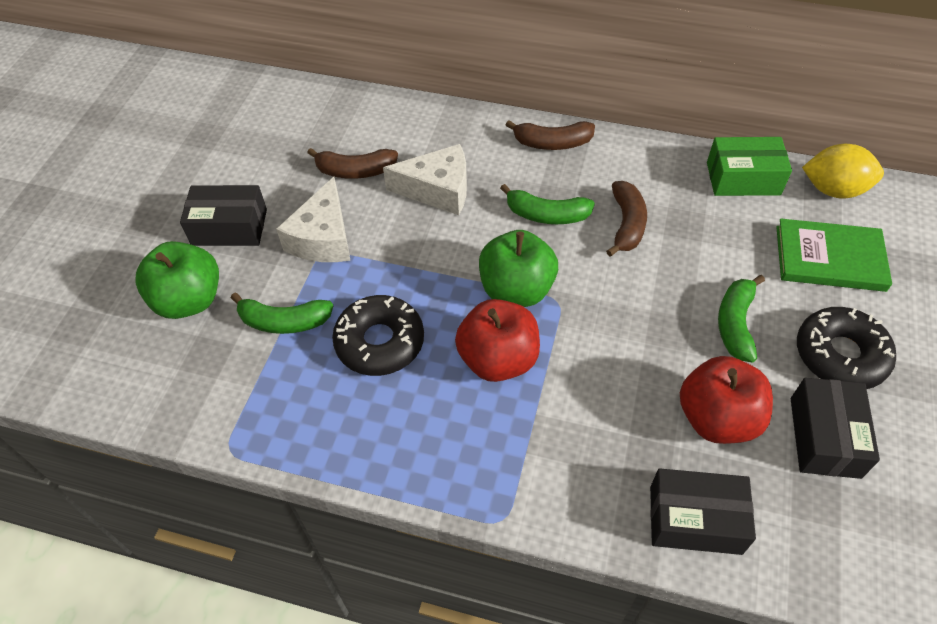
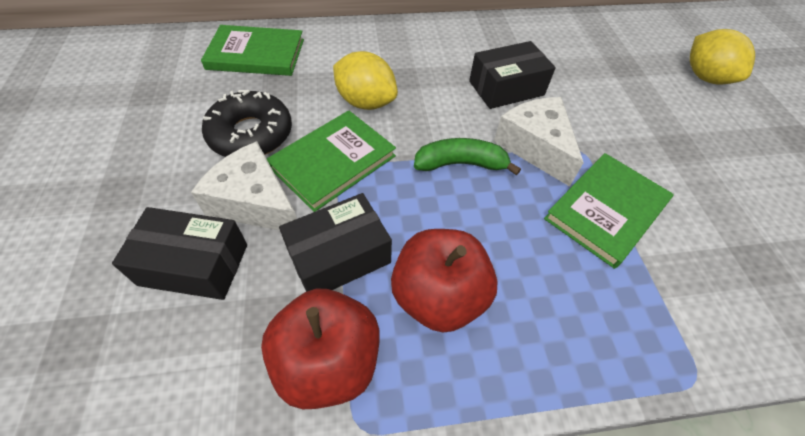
black donut: 2 -> 1
brown banana: 3 -> 0
green apple: 2 -> 0
green banana: 3 -> 1
green book: 1 -> 3
green box: 1 -> 0
yellow lemon: 1 -> 2

